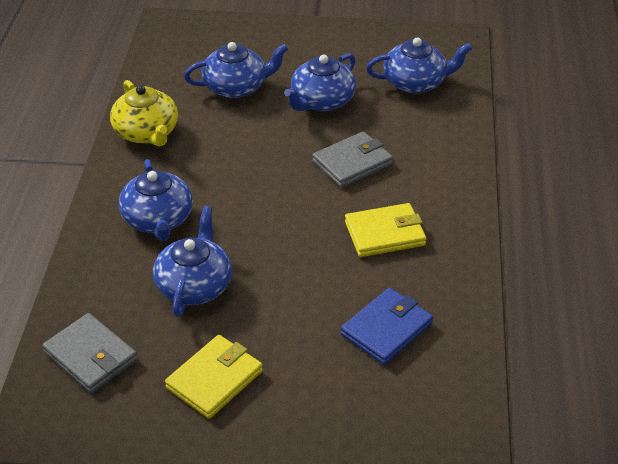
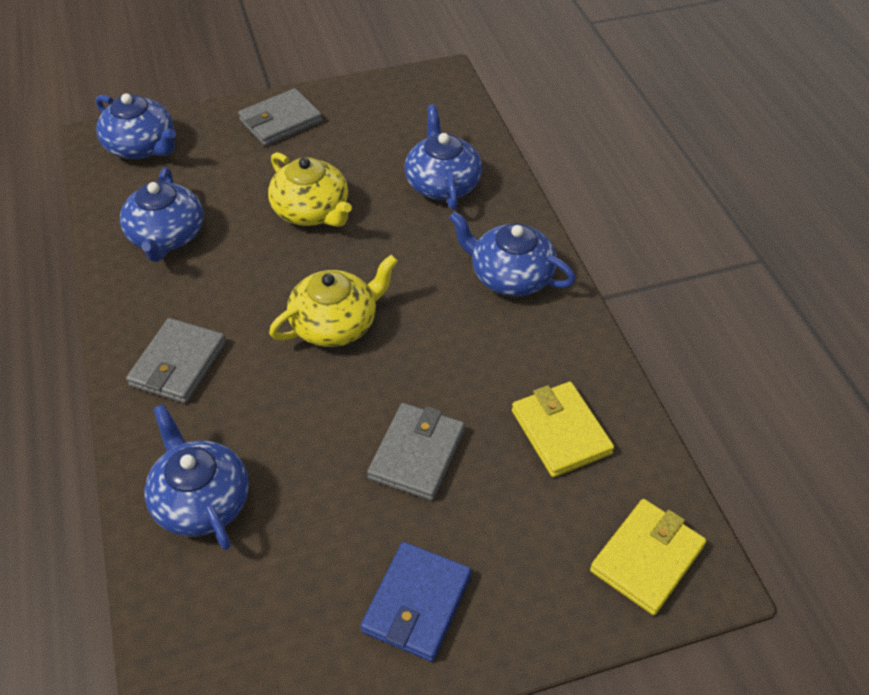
grey wallet: 2 -> 3
yellow teapot: 1 -> 2

